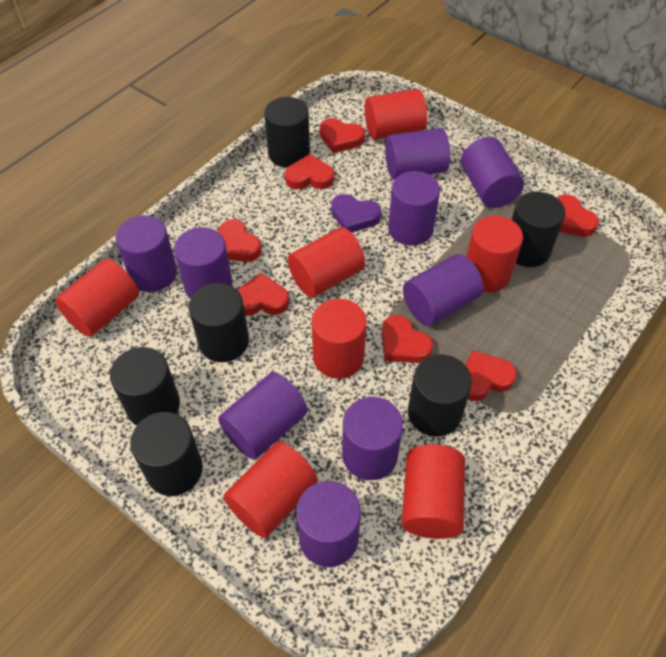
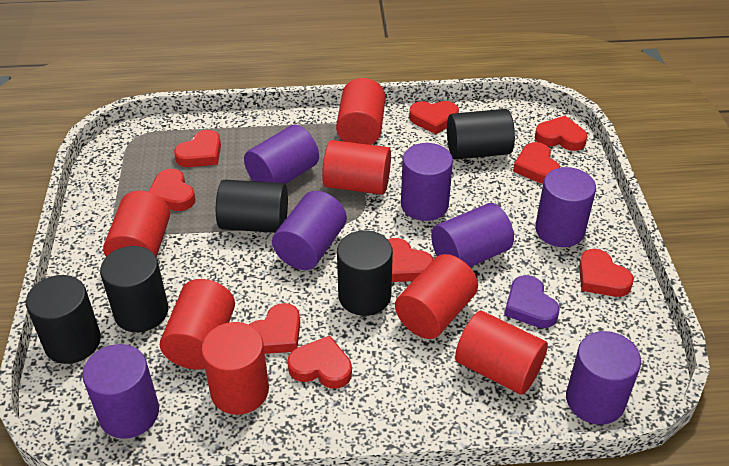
black cylinder: 6 -> 5
purple cylinder: 9 -> 7
red heart: 7 -> 9

